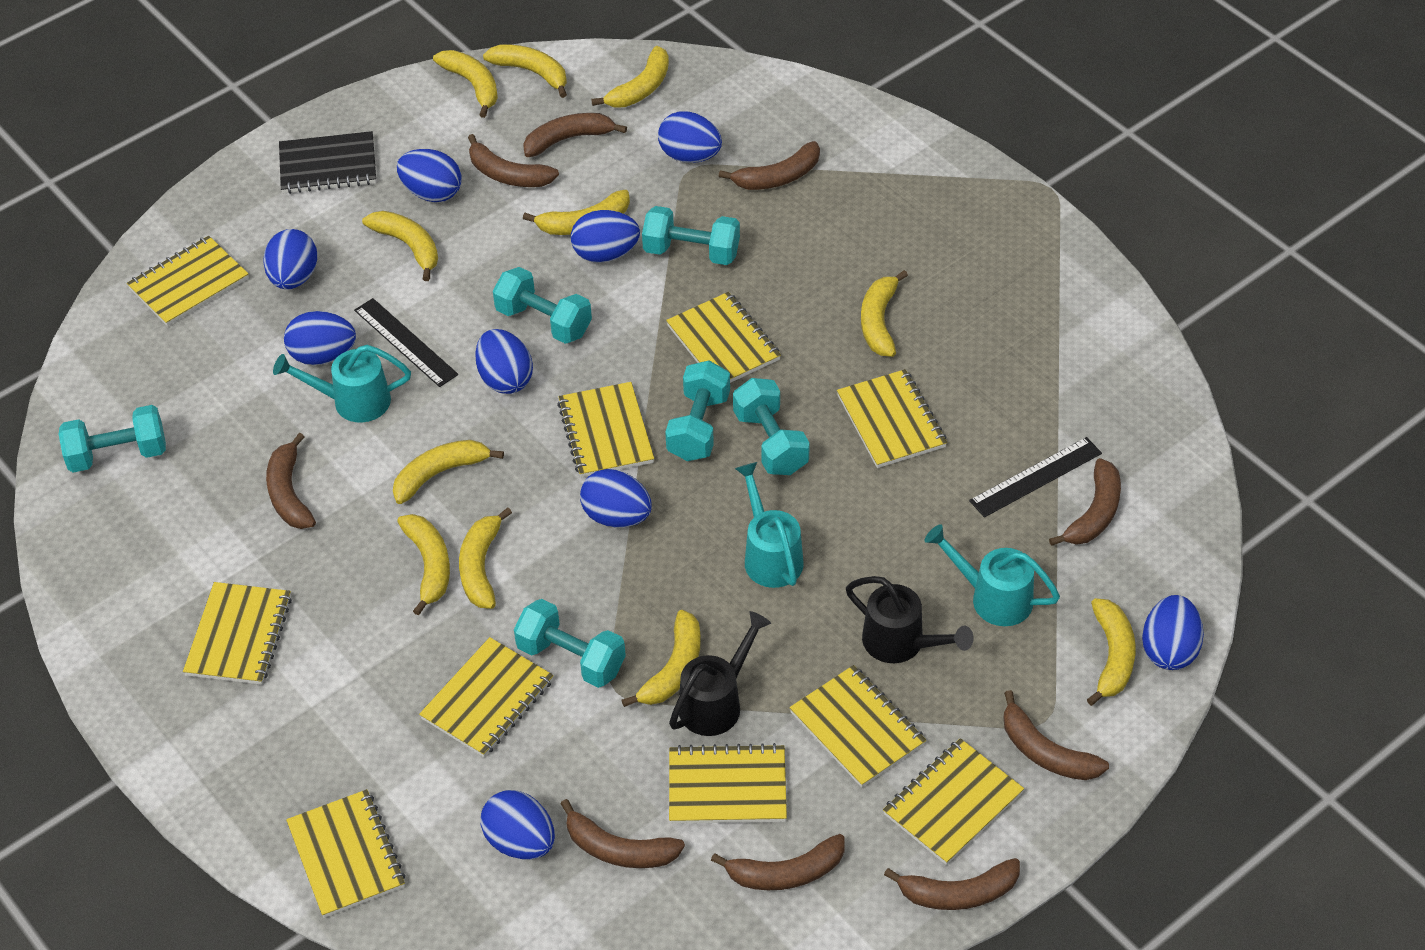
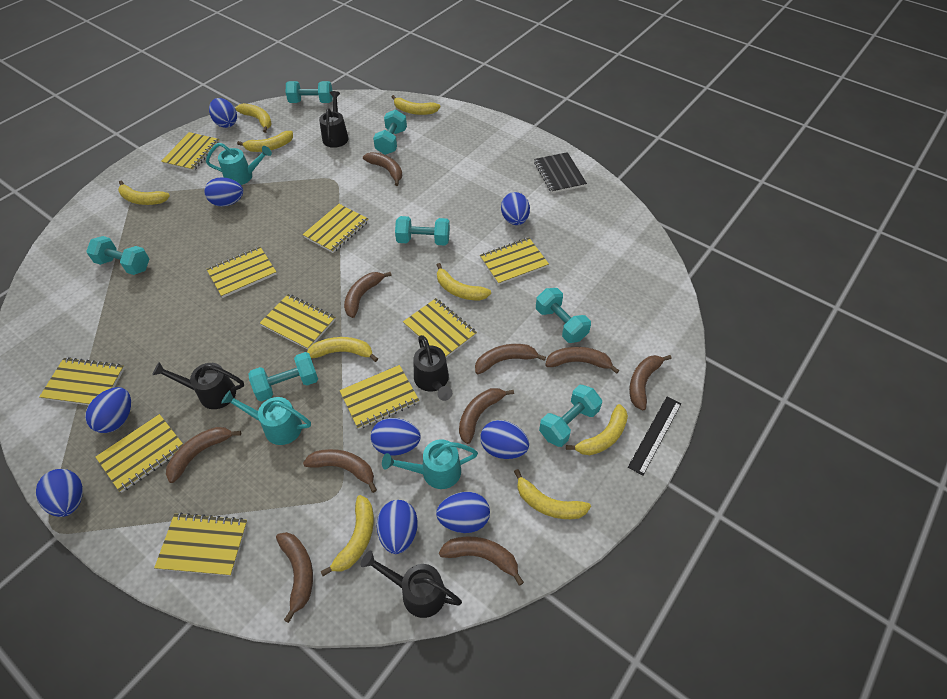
black ruler: 2 -> 1
black watering can: 2 -> 4
brown banana: 9 -> 10
turquoise dumbbell: 6 -> 7
yellow banana: 11 -> 9

